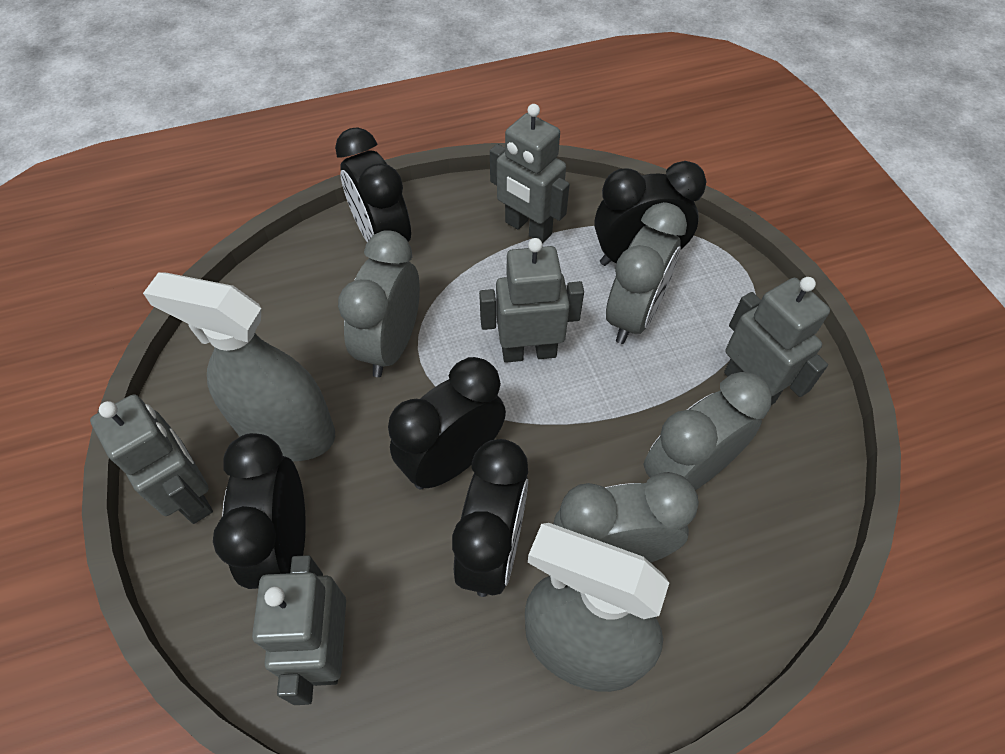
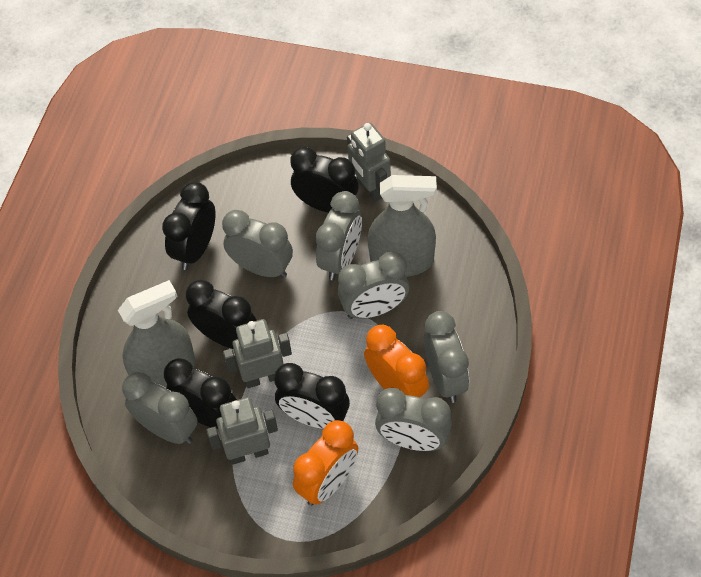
grey clock: 4 -> 6
grey robot: 5 -> 3
orange clock: 0 -> 2

